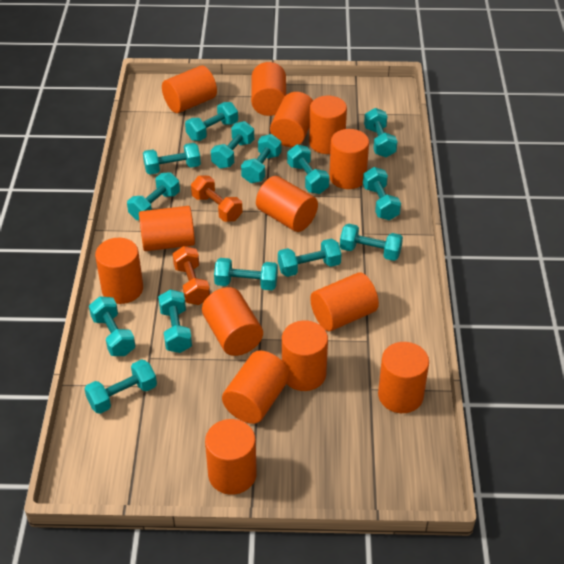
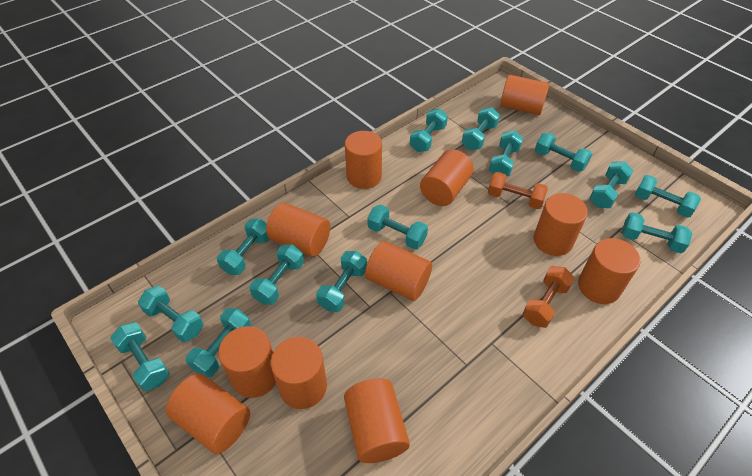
orange cylinder: 14 -> 11

